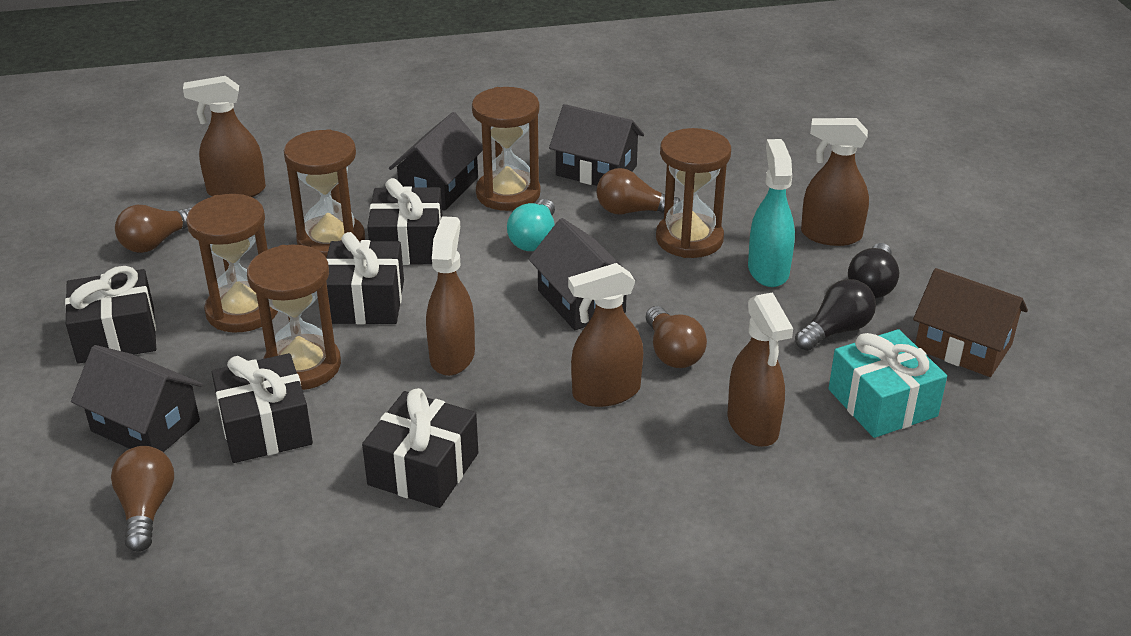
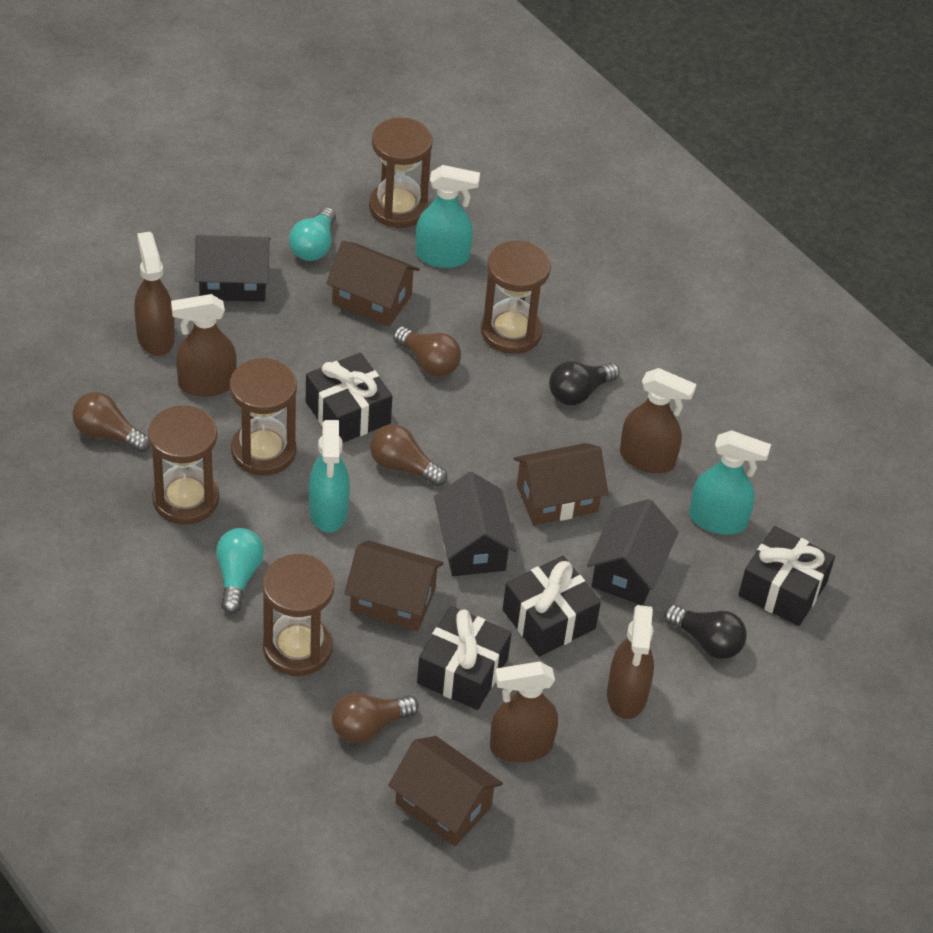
black gift: 5 -> 4
black house: 4 -> 3
brown house: 1 -> 4
turquoise gift: 1 -> 0
turquoise light bulb: 1 -> 2
turquoise spray bottle: 1 -> 3

